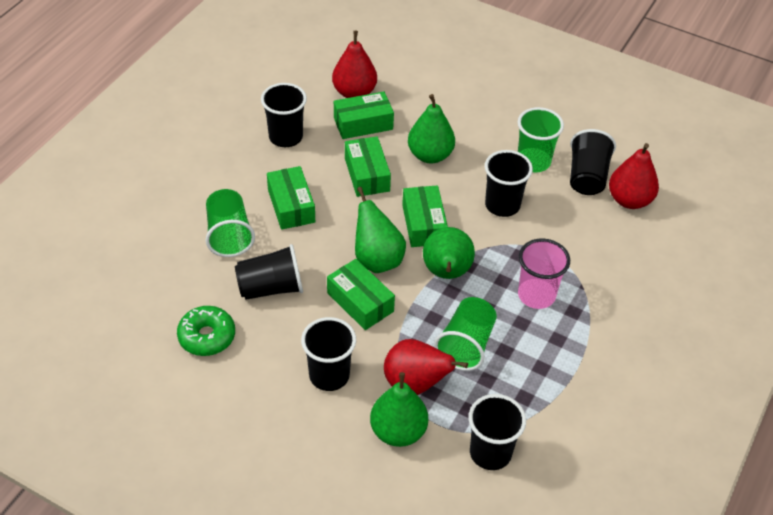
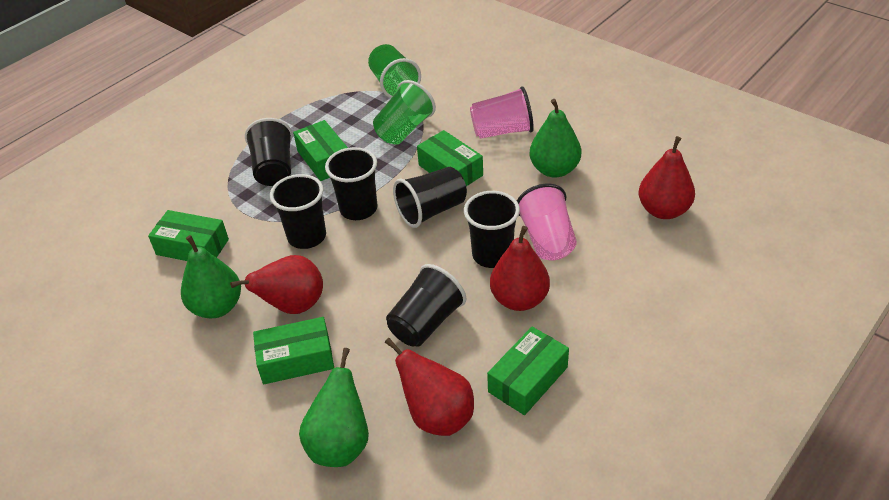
green cup: 3 -> 2
green donut: 1 -> 0
green pear: 4 -> 3
pink cup: 1 -> 2
red pear: 3 -> 4

